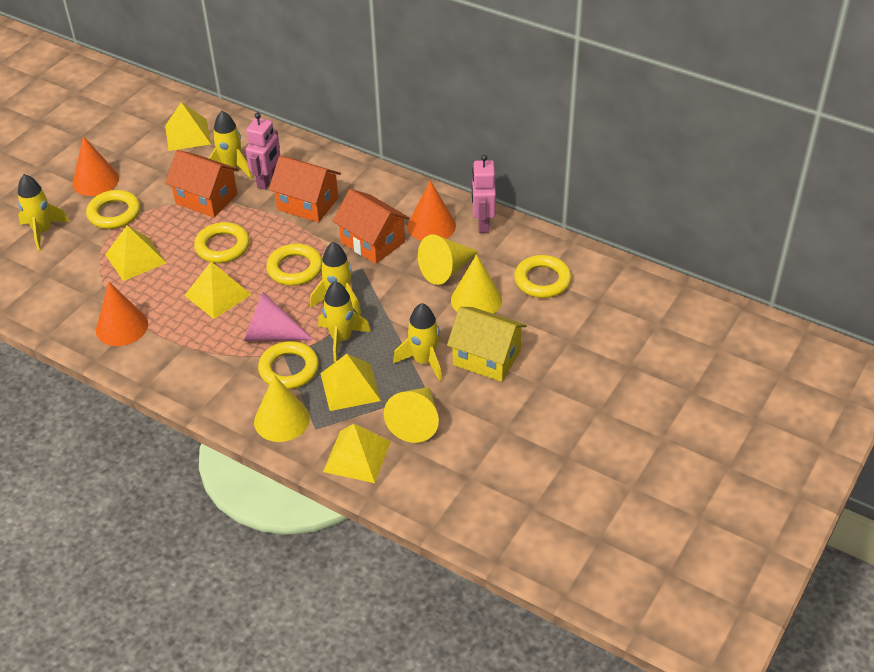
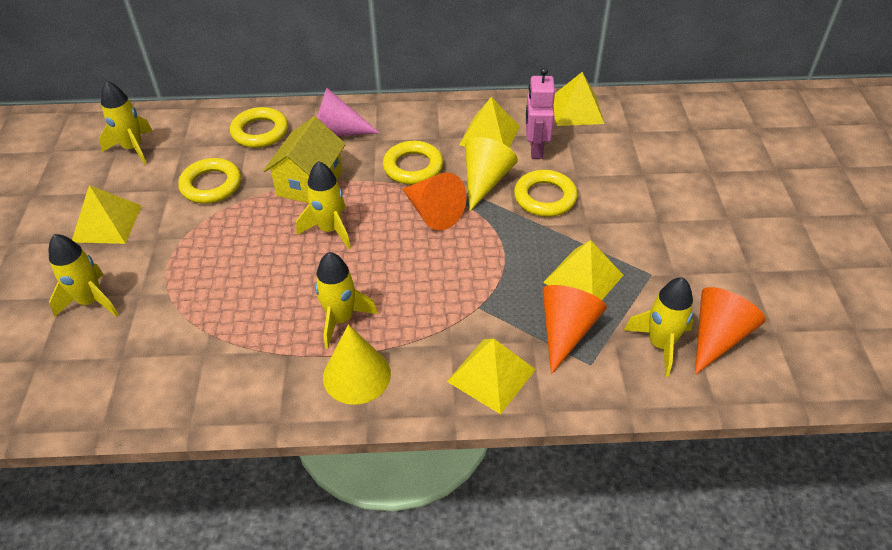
orange house: 3 -> 0
pink robot: 2 -> 1
yellow cone: 4 -> 2
yellow ring: 5 -> 4

